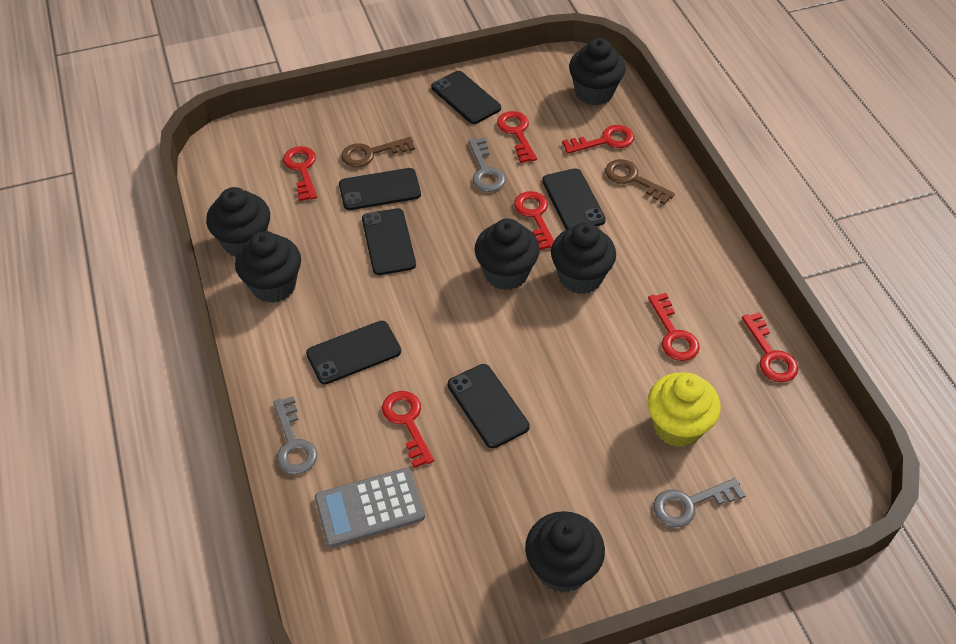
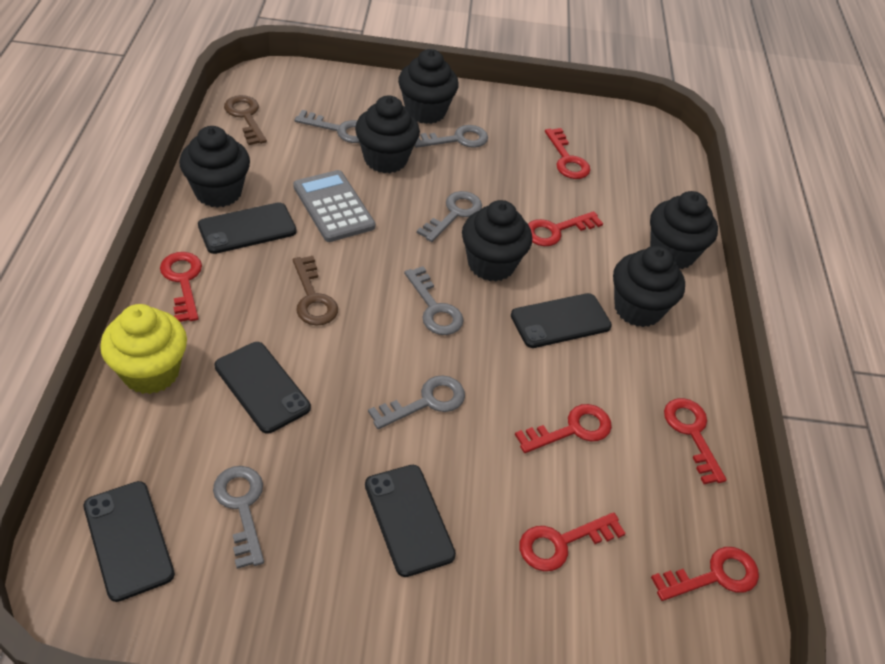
black phone: 6 -> 5
grey key: 3 -> 6

